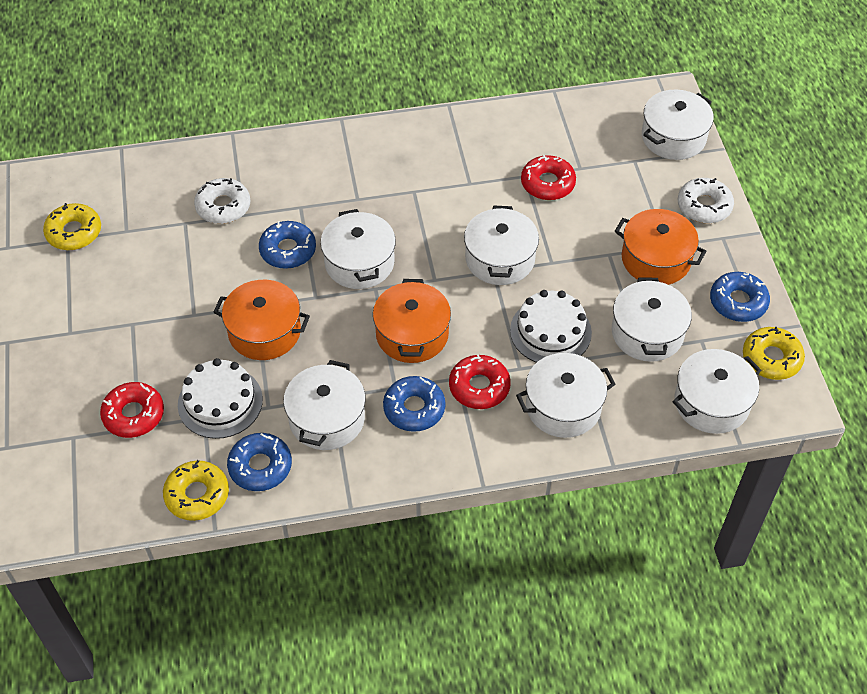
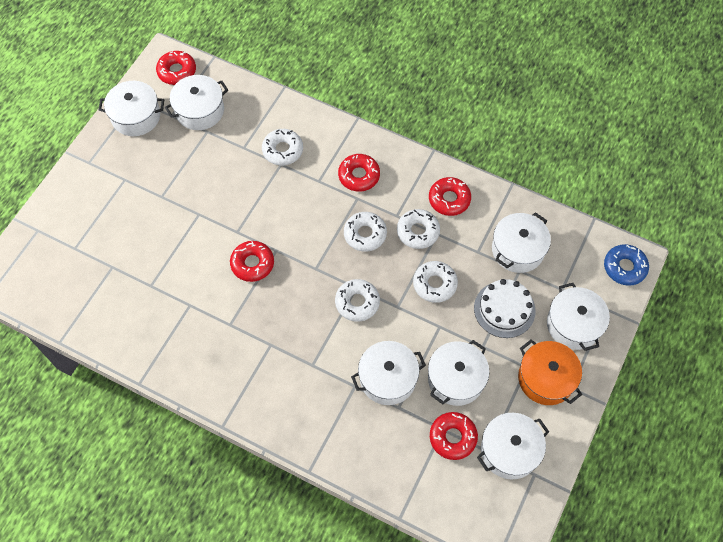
blue donut: 4 -> 1
orange pot: 3 -> 1
red donut: 3 -> 5
white cake: 2 -> 1
white donut: 2 -> 5
yellow donut: 3 -> 0

